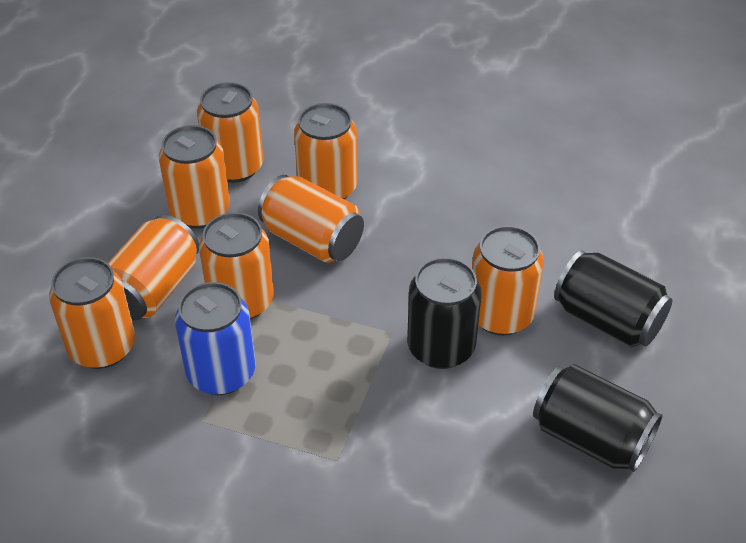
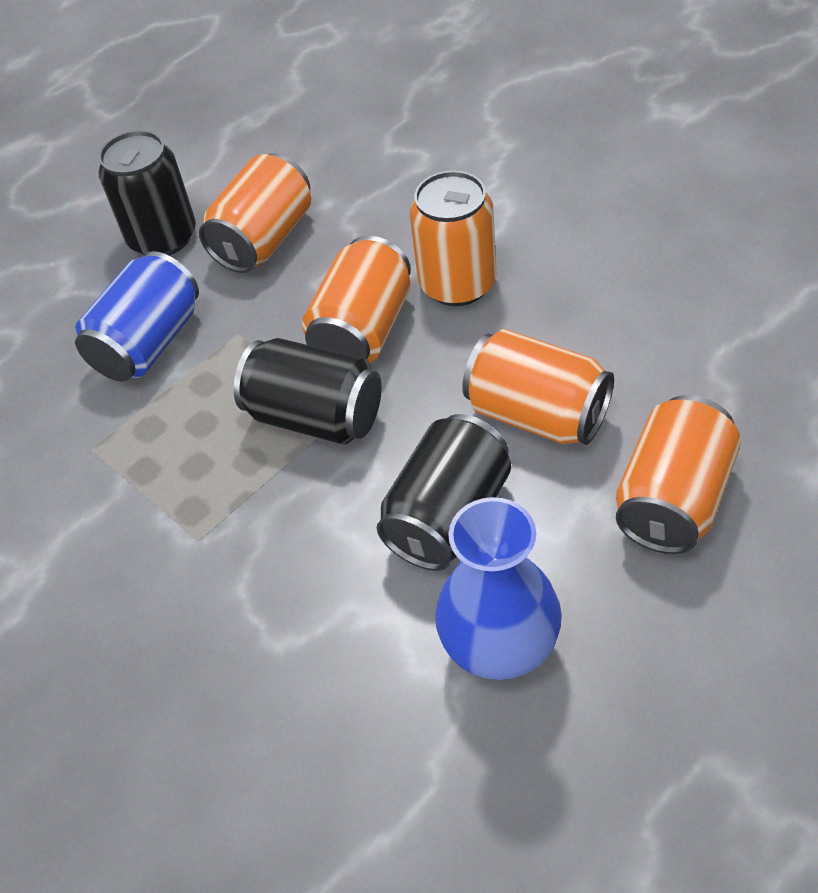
blue vase: 0 -> 1
orange can: 8 -> 5

